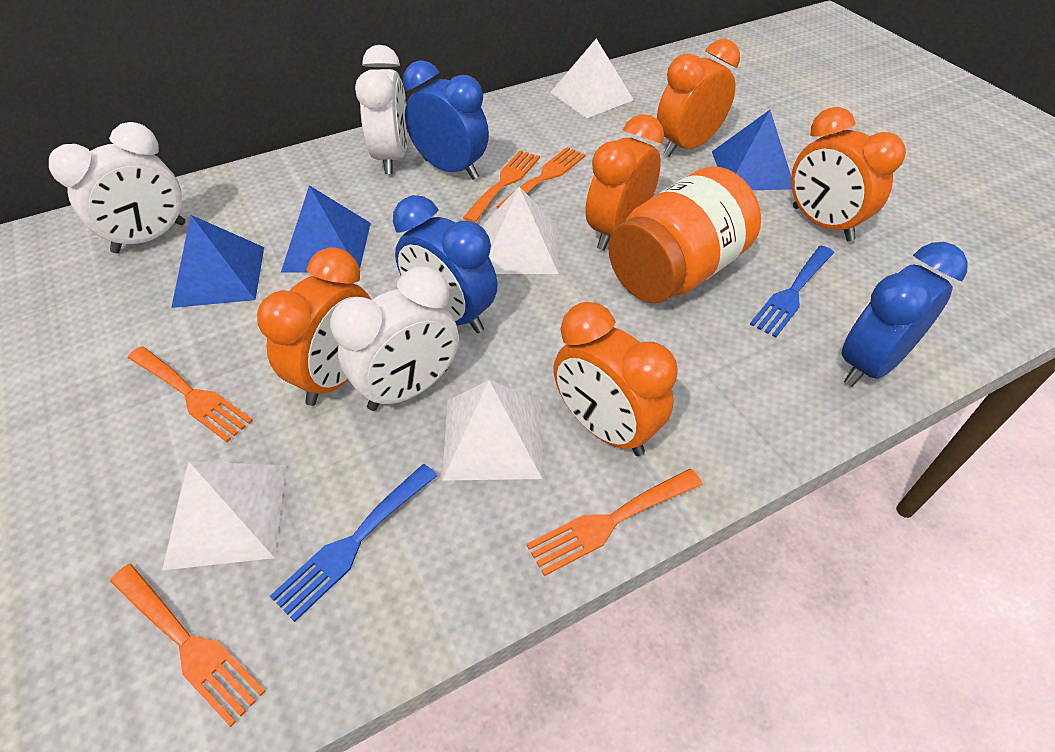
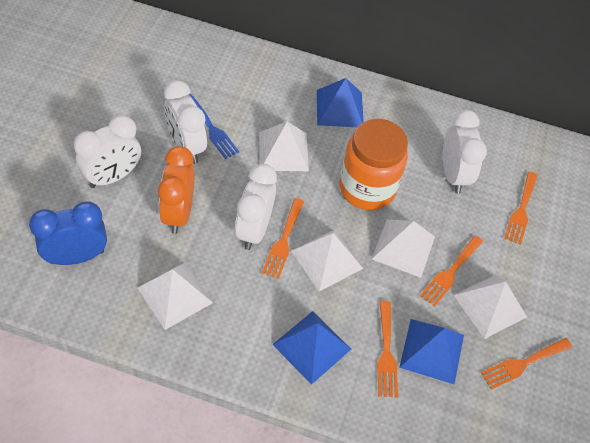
blue clock: 3 -> 1
blue fork: 2 -> 1
orange clock: 5 -> 1
white clock: 3 -> 4
white pyramid: 4 -> 5

